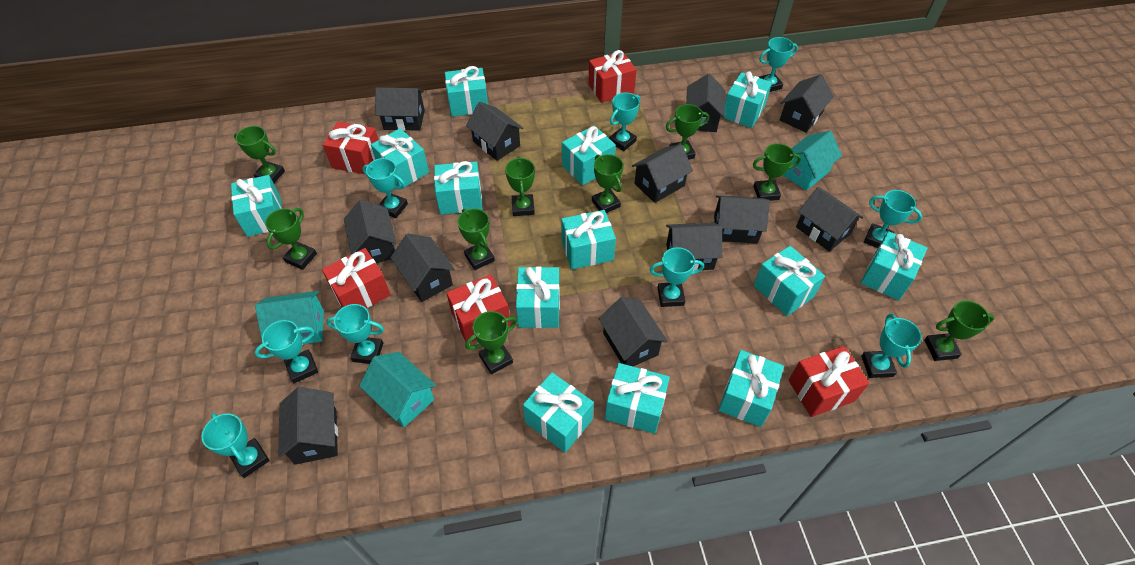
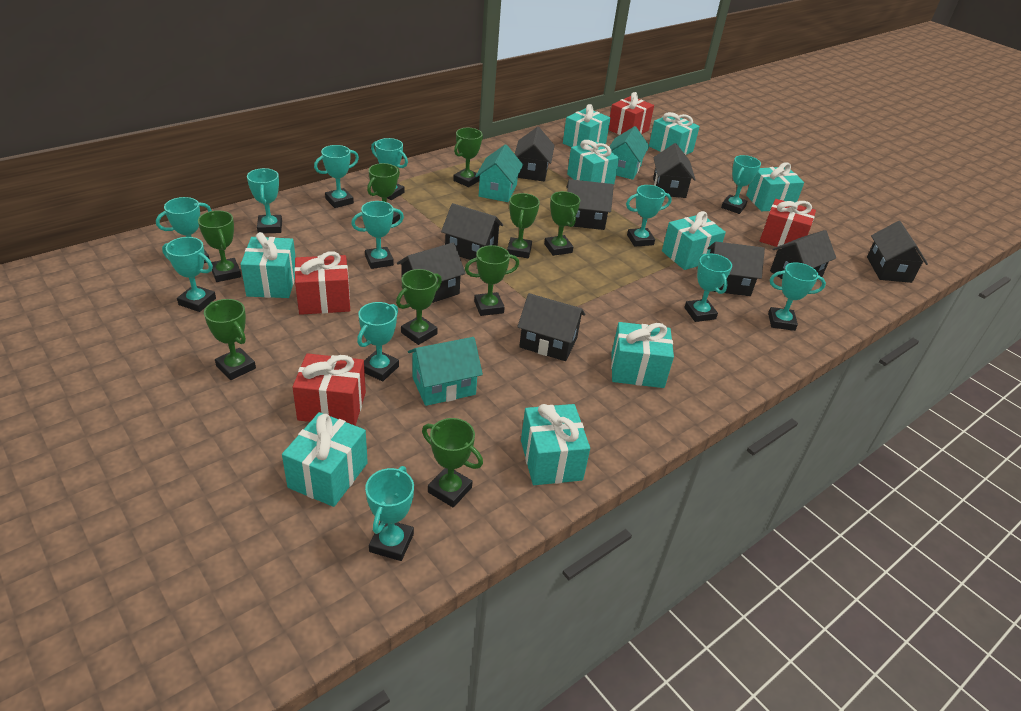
black house: 12 -> 9
red gift: 5 -> 4
turquoise gift: 13 -> 9
turquoise trophy: 9 -> 12

